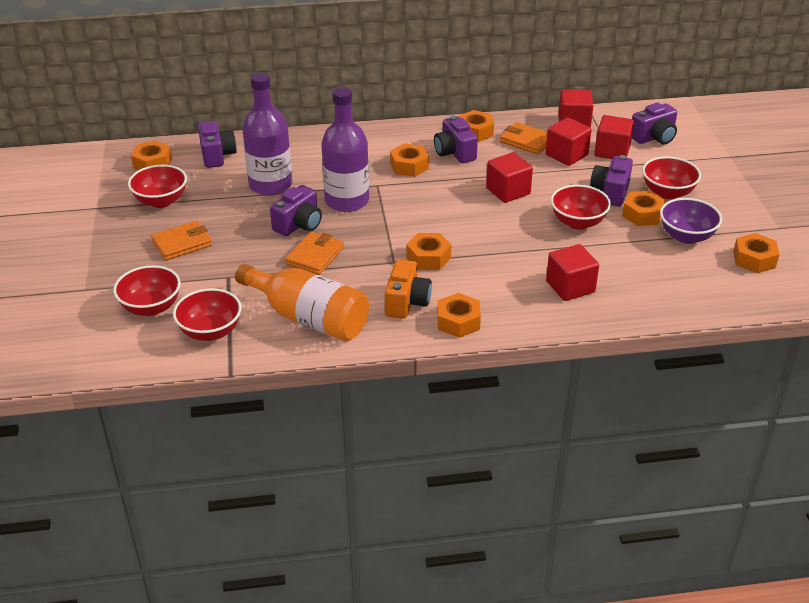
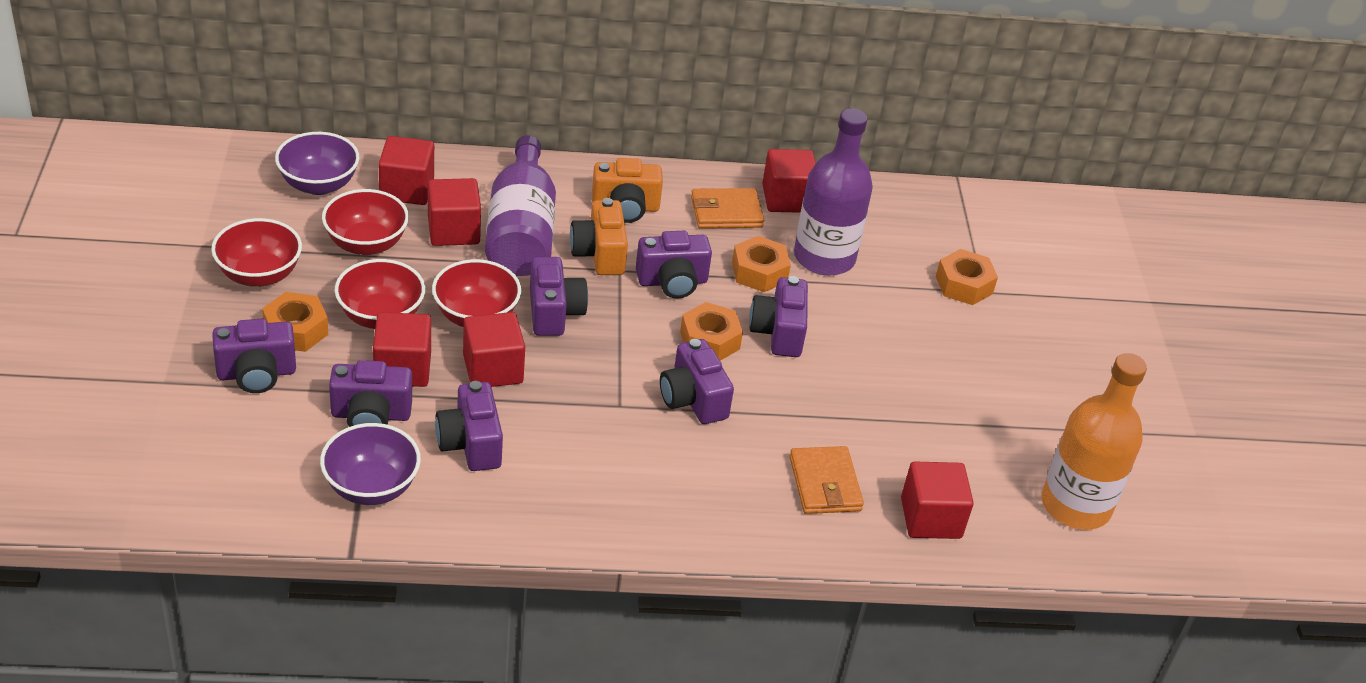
orange camera: 1 -> 2
orange nut: 7 -> 4
orange wallet: 3 -> 2
purple bowl: 1 -> 2
purple camera: 5 -> 7
red bowl: 5 -> 4
red cube: 5 -> 6

